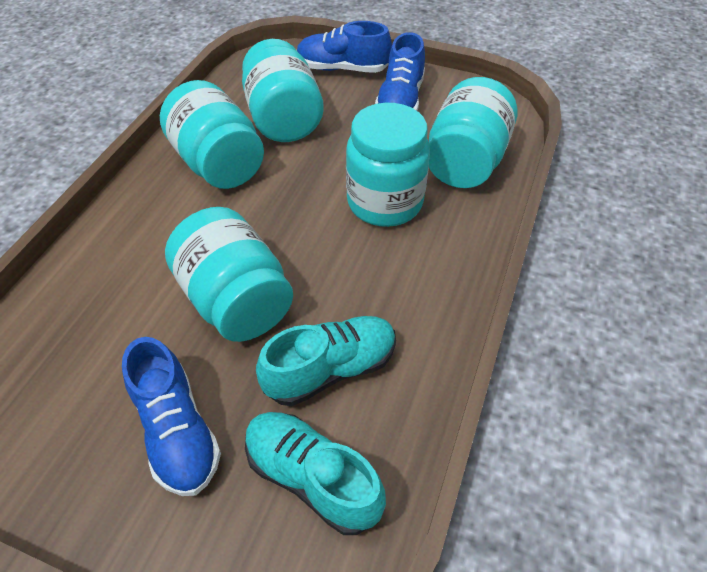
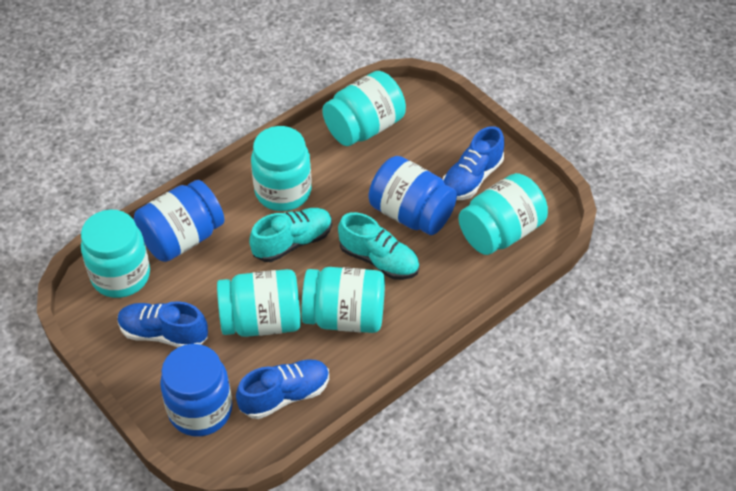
blue jar: 0 -> 3
turquoise jar: 5 -> 6

